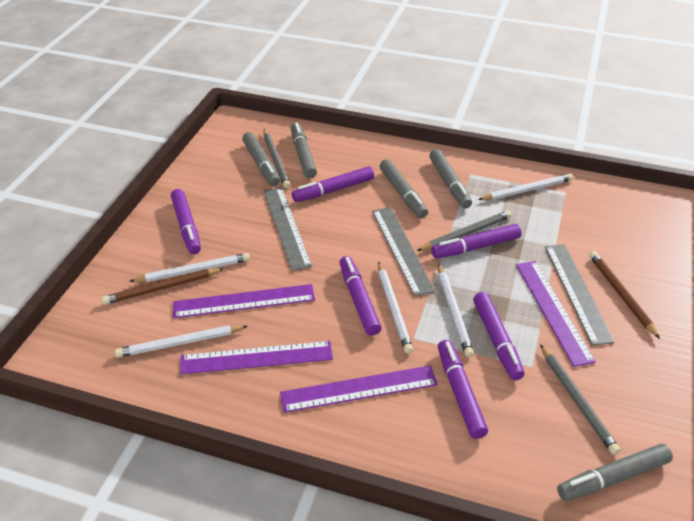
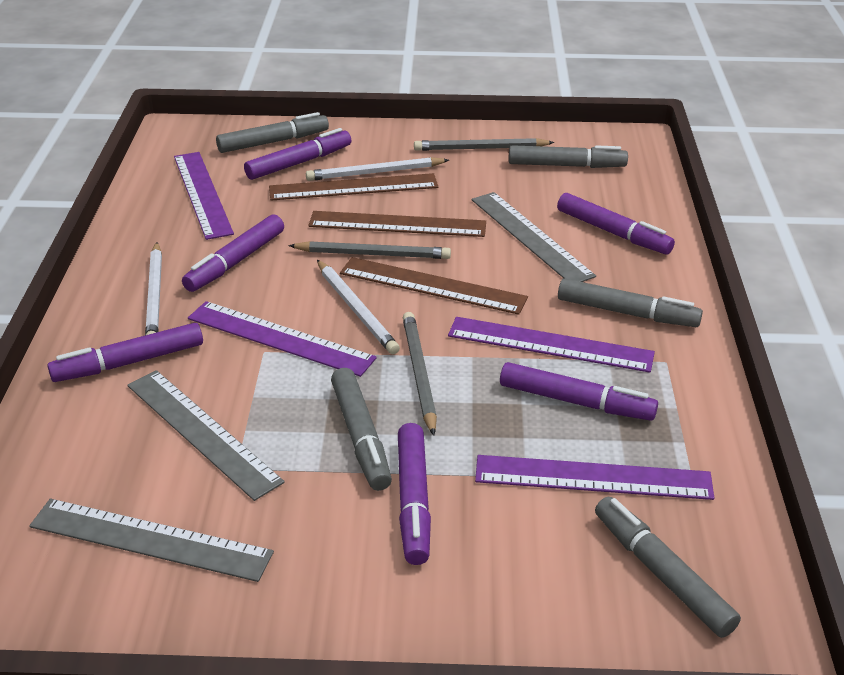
brown pencil: 2 -> 0
brown ruler: 0 -> 3
white pencil: 5 -> 3

